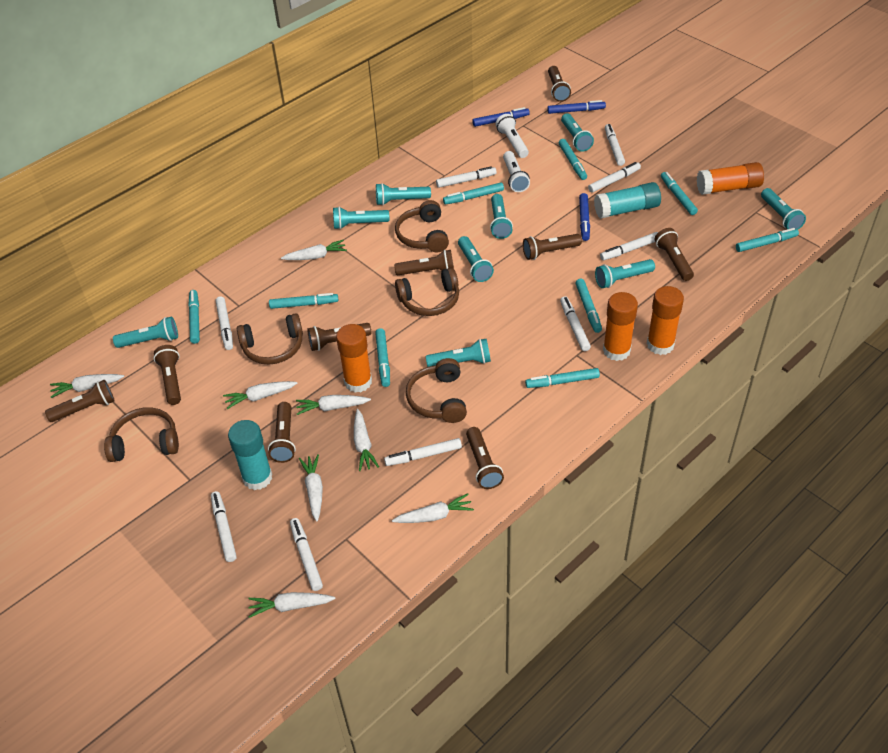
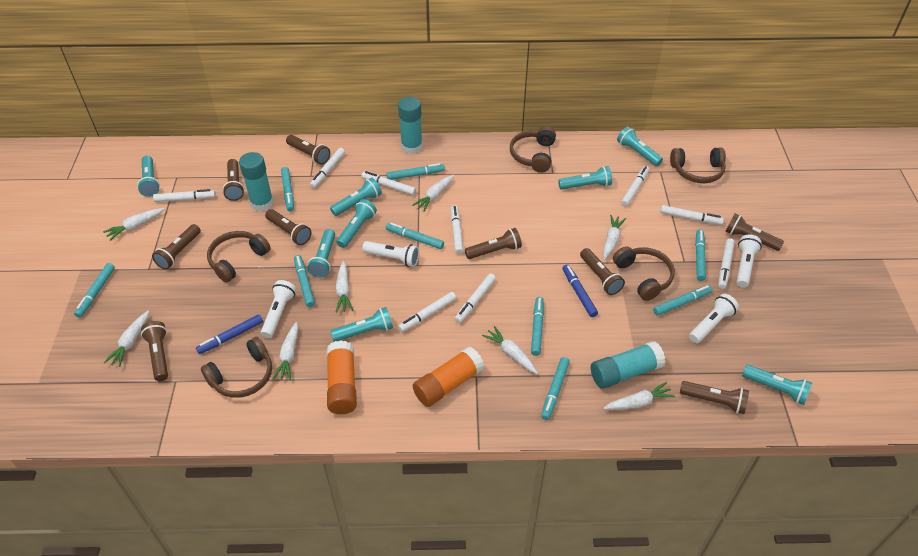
blue marker: 3 -> 2
orange glue stick: 4 -> 2
turquoise flashlight: 9 -> 8
turquoise glue stick: 2 -> 3
white flashlight: 2 -> 4

